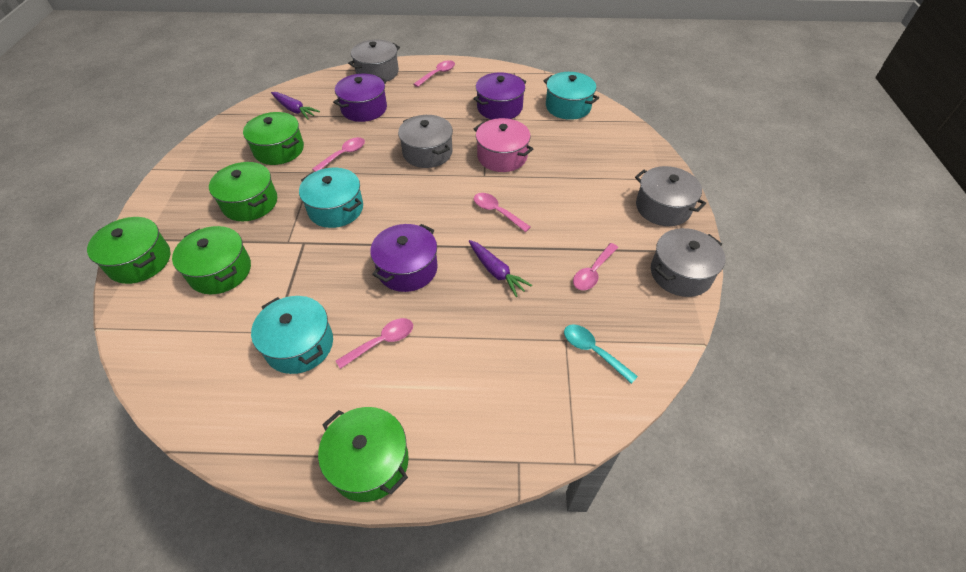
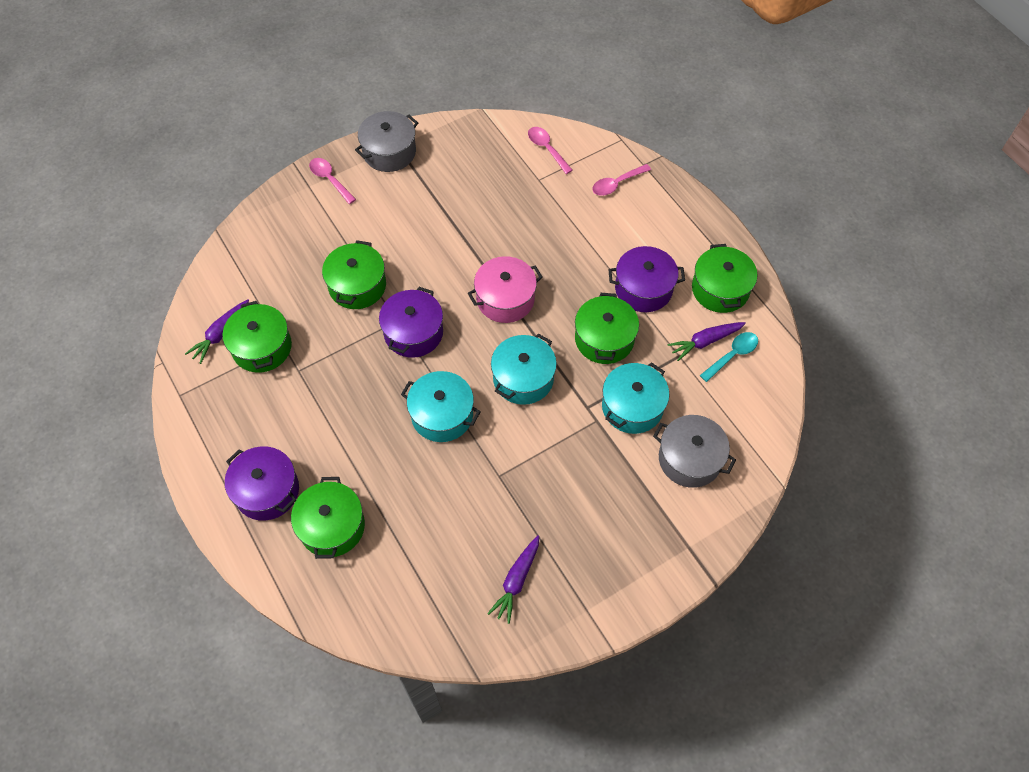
grey pot: 4 -> 2
pink spoon: 5 -> 3
purple carrot: 2 -> 3

